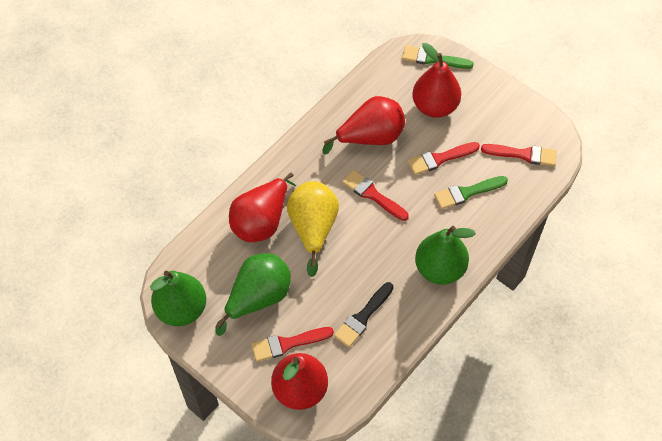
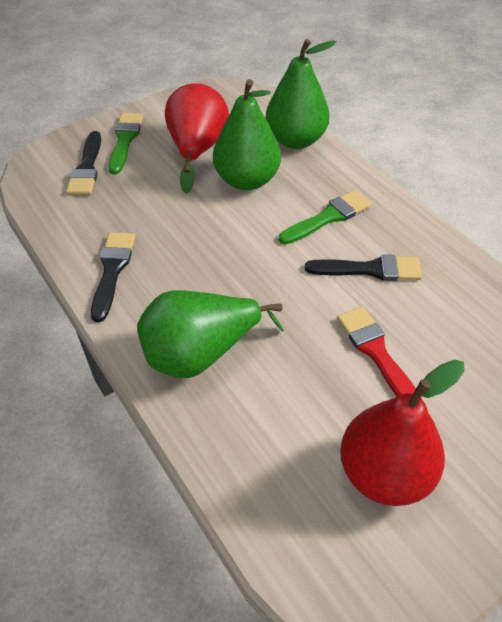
black brush: 1 -> 3
red brush: 4 -> 1
red pear: 4 -> 2
yellow pear: 1 -> 0

